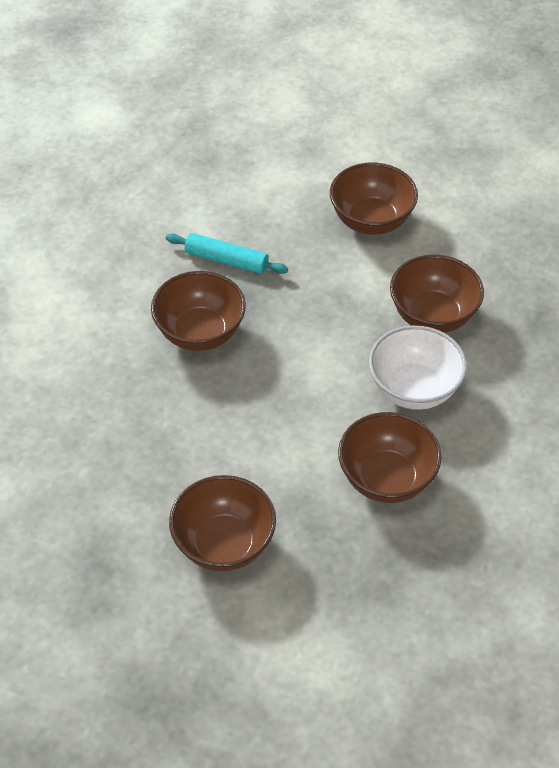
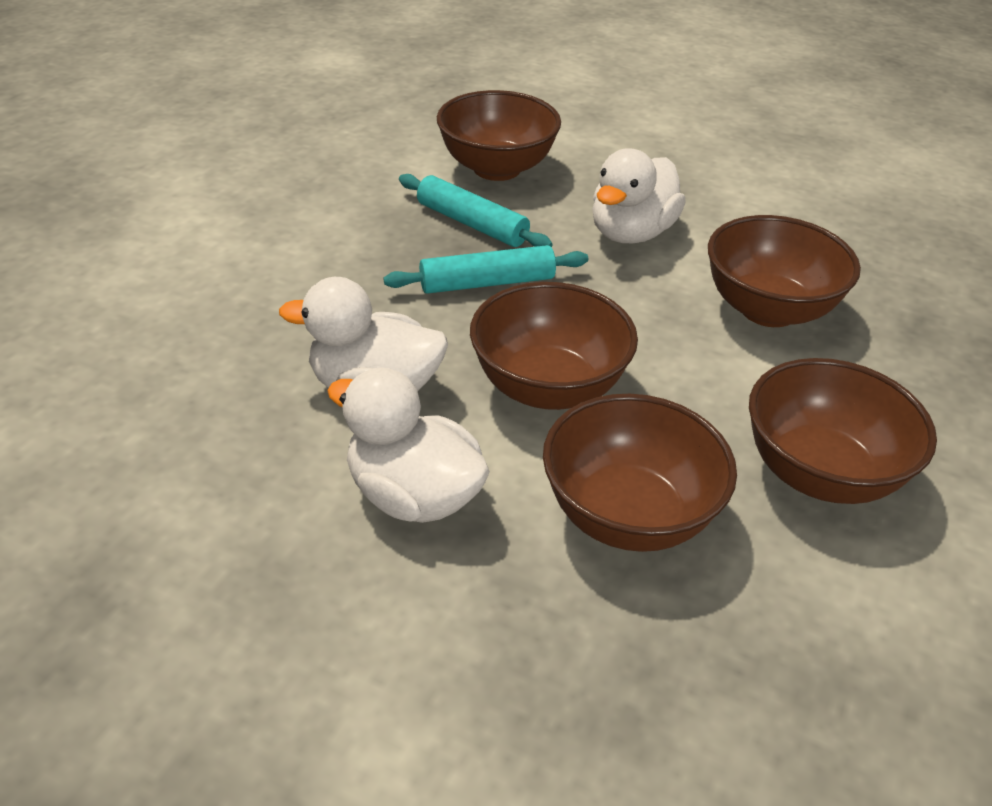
turquoise rolling pin: 1 -> 2
white bowl: 1 -> 0
white duck: 0 -> 3

